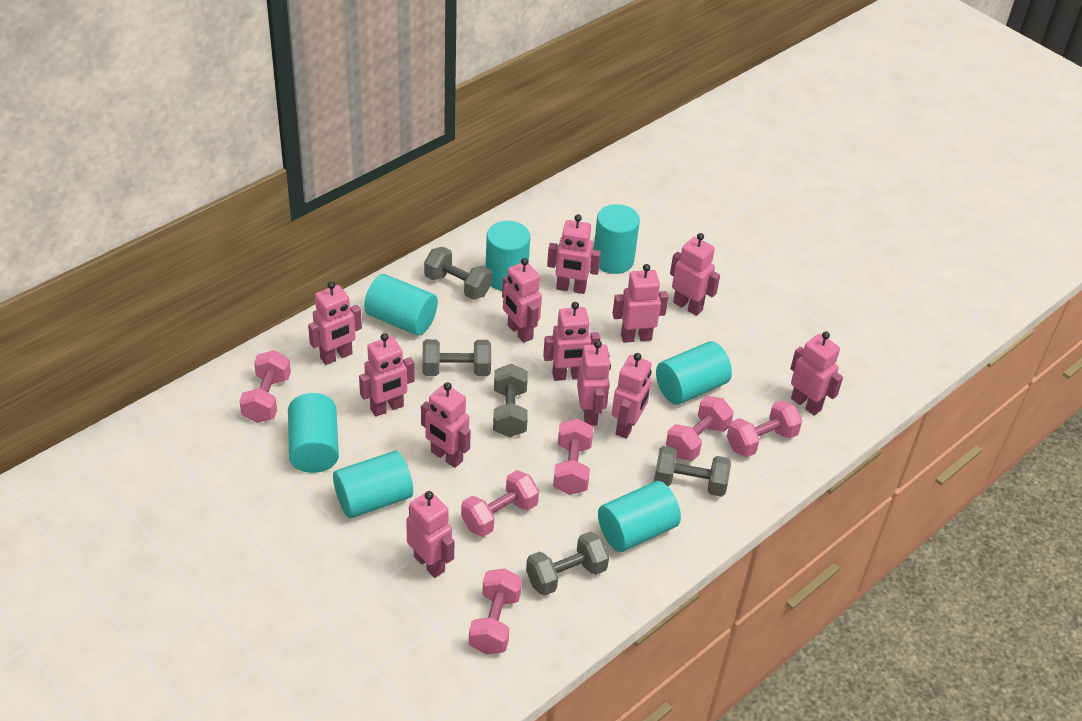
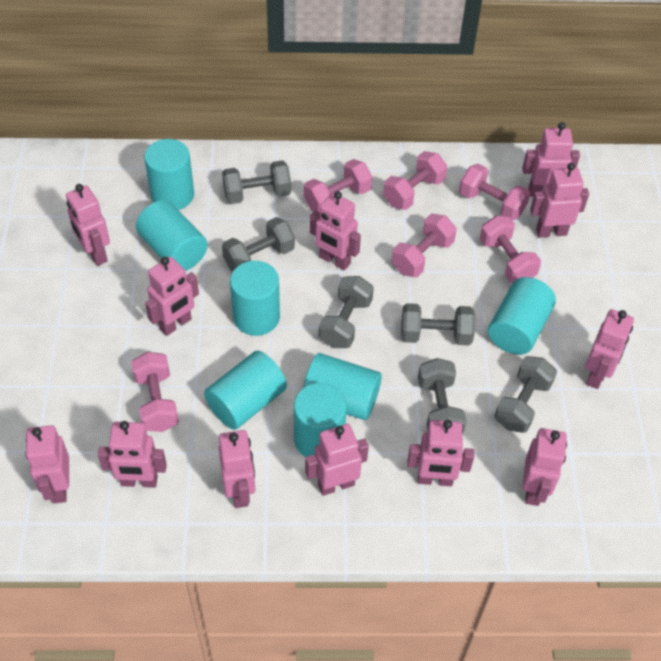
grey dumbbell: 5 -> 6

